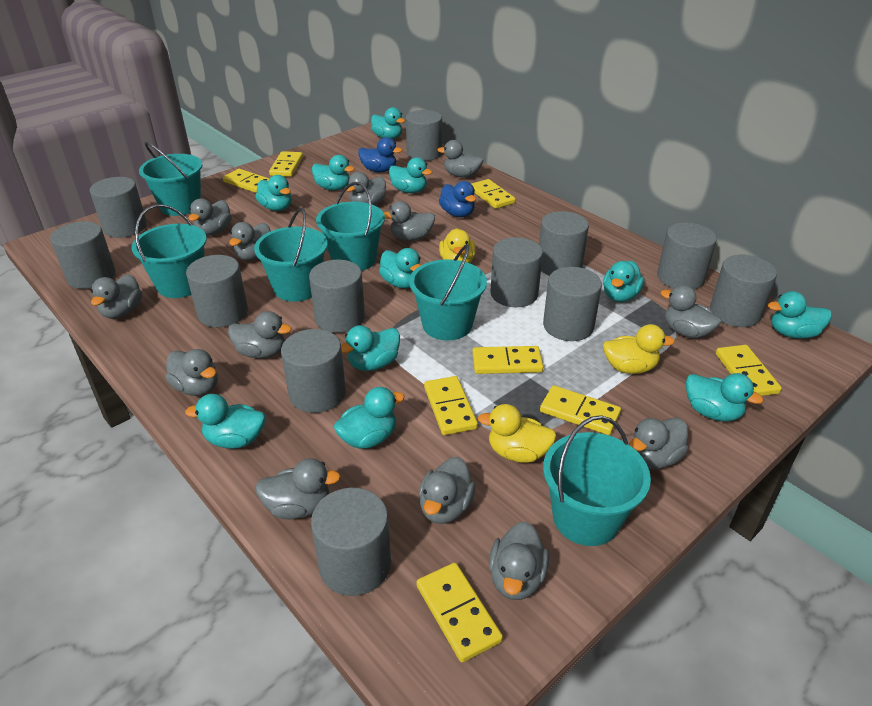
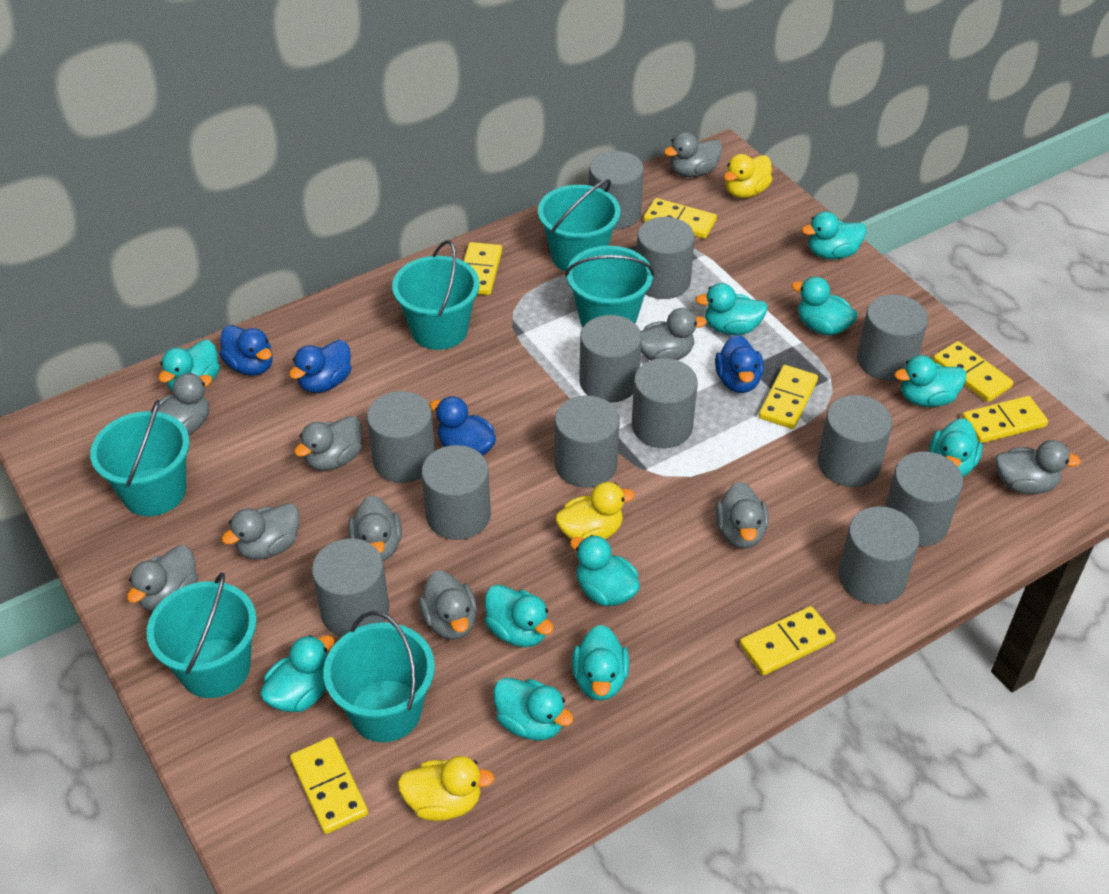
blue duck: 2 -> 4
grey duck: 13 -> 10
yellow domino: 8 -> 7

